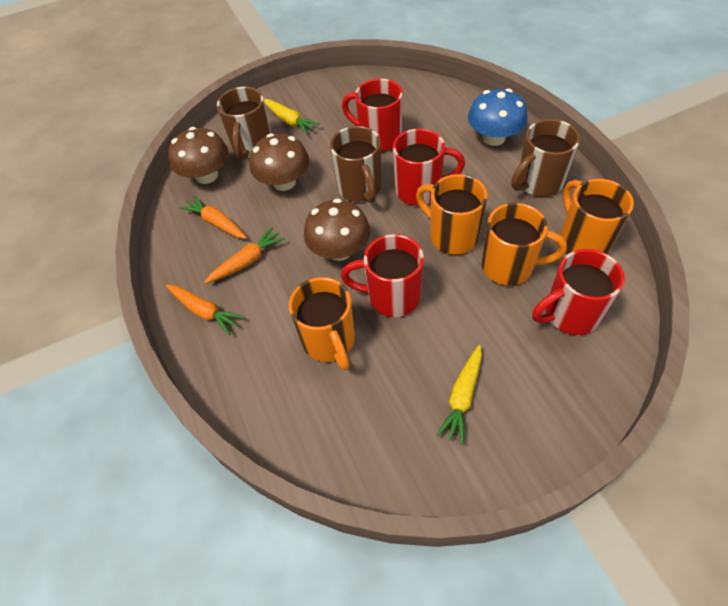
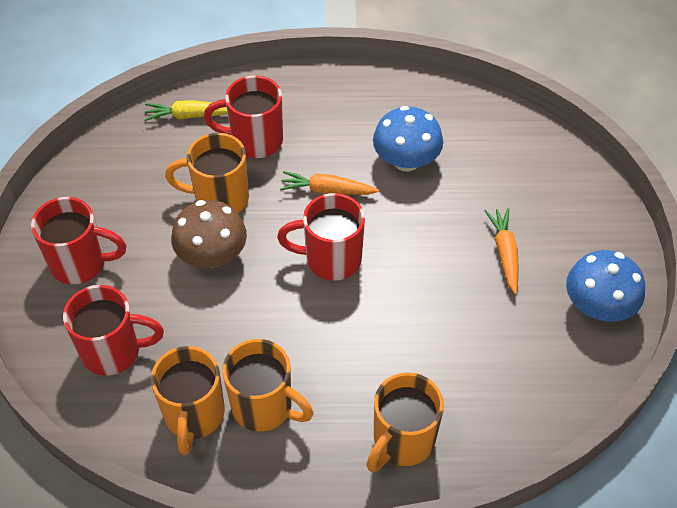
blue mushroom: 1 -> 2
brown mug: 3 -> 0
brown mushroom: 3 -> 1
orange carrot: 3 -> 2
yellow carrot: 2 -> 1

